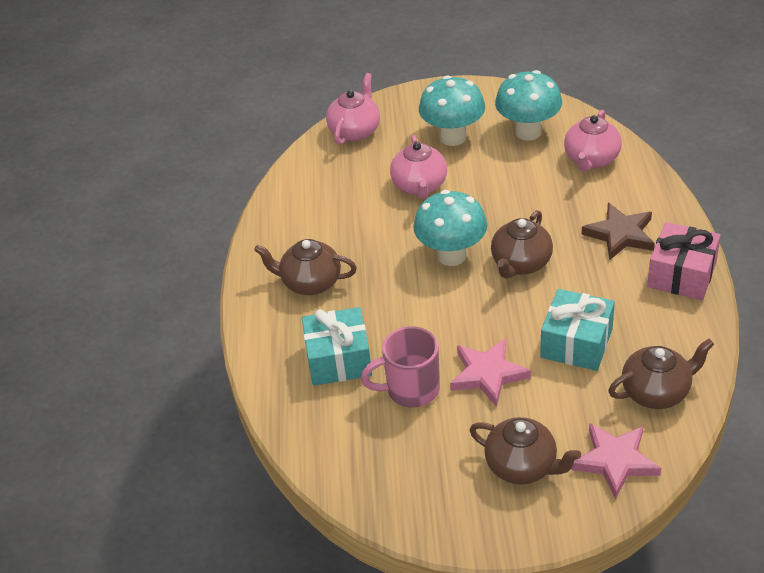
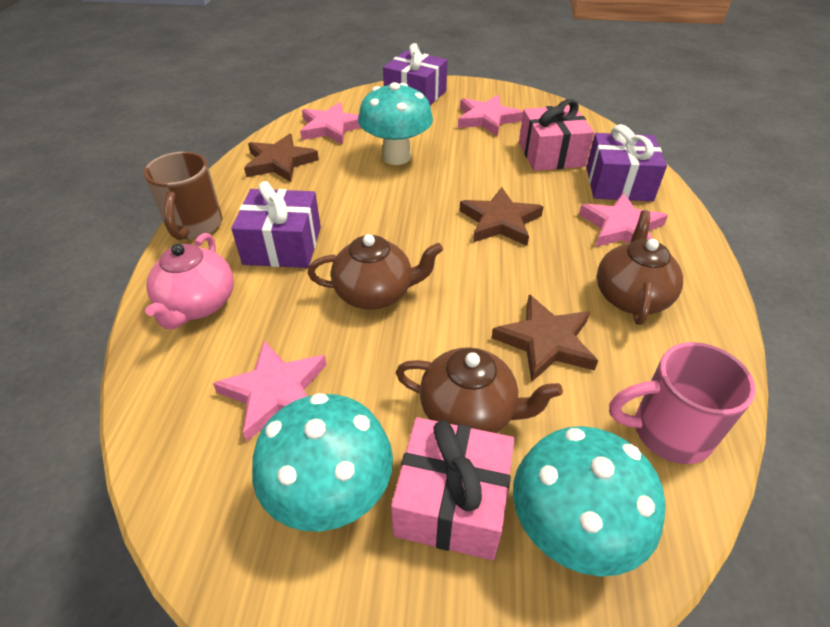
brown mug: 0 -> 1
brown star: 1 -> 3
brown teapot: 4 -> 3
pink gift: 1 -> 2
pink star: 2 -> 4
pink teapot: 3 -> 1
purple gift: 0 -> 3
turquoise gift: 2 -> 0

